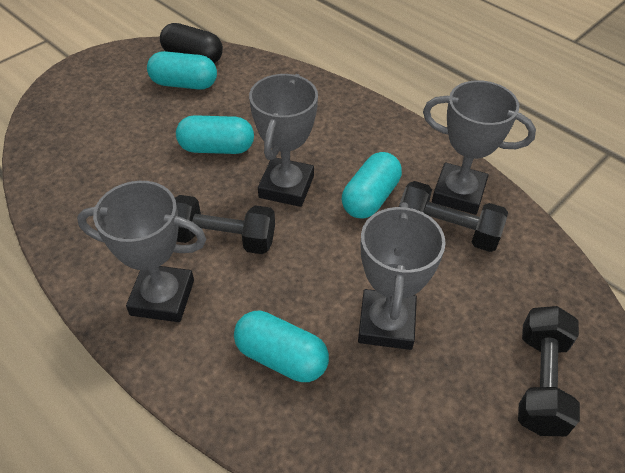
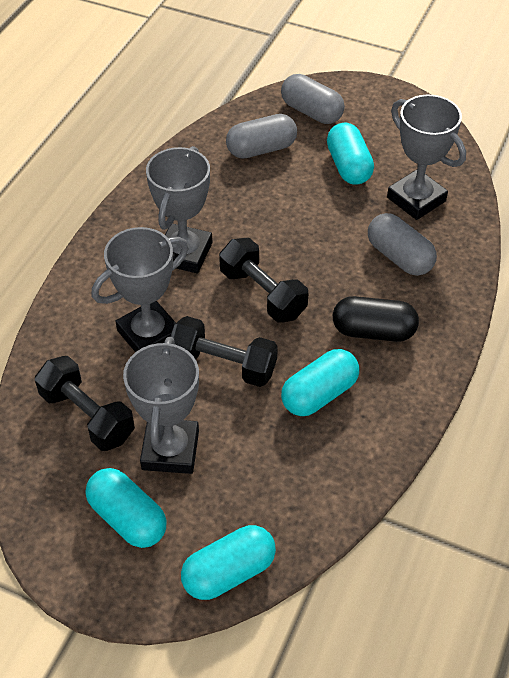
grey capsule: 0 -> 3

